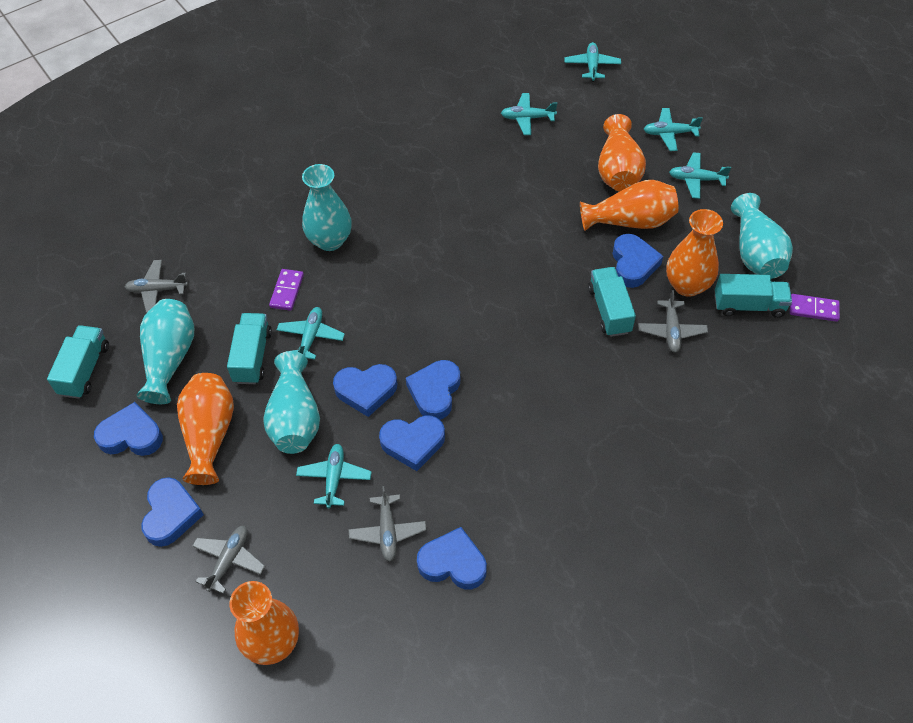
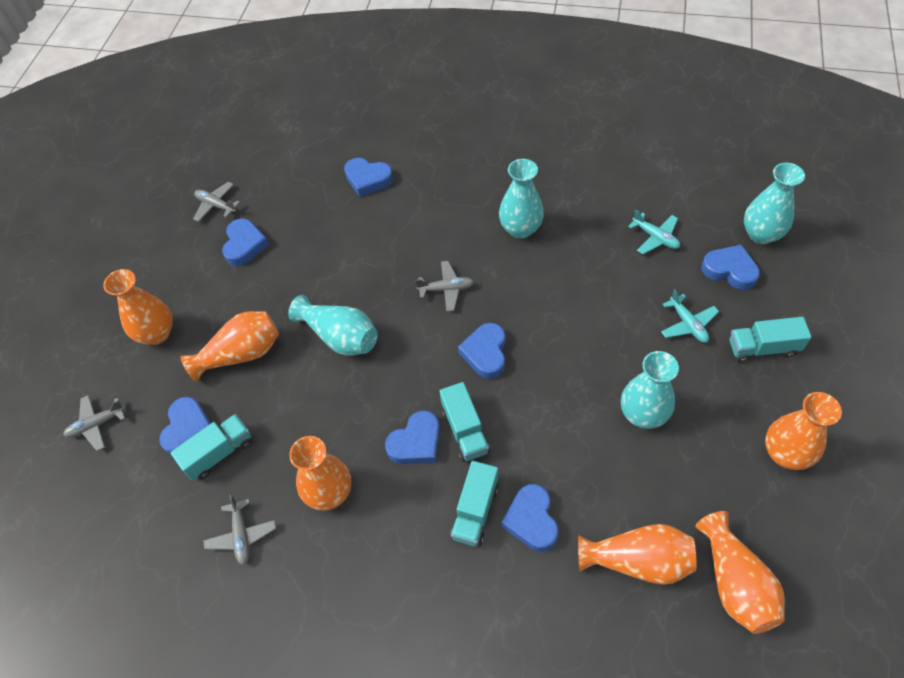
orange vase: 5 -> 6
purple domino: 2 -> 0
turquoise plane: 6 -> 2

